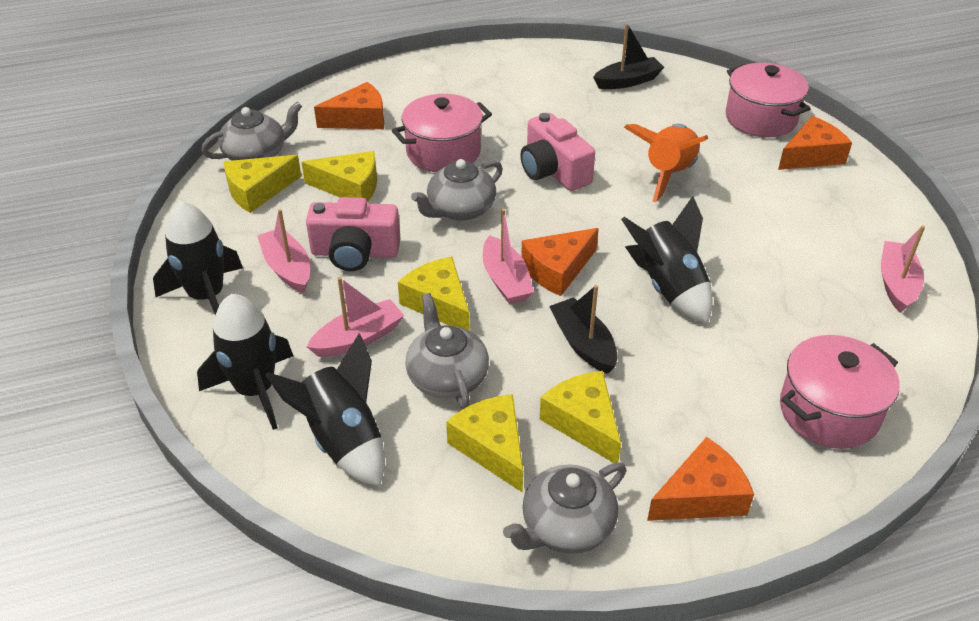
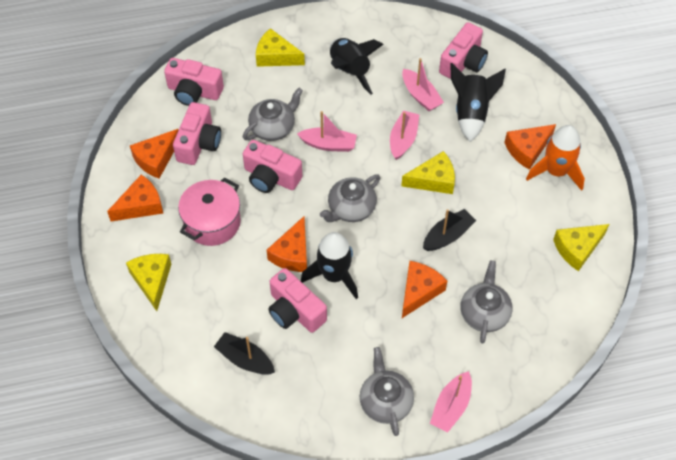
black rocket: 4 -> 3
orange cheese: 4 -> 5
pink camera: 2 -> 5
pink pot: 3 -> 1
yellow cheese: 5 -> 4

